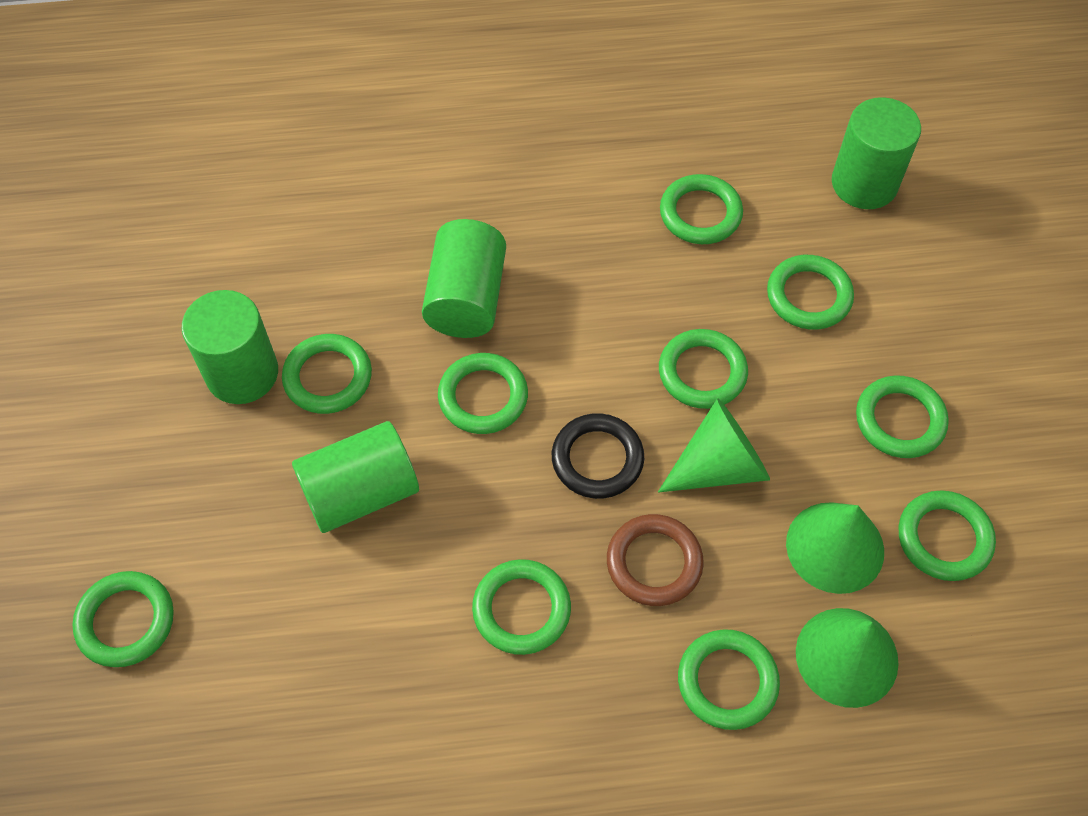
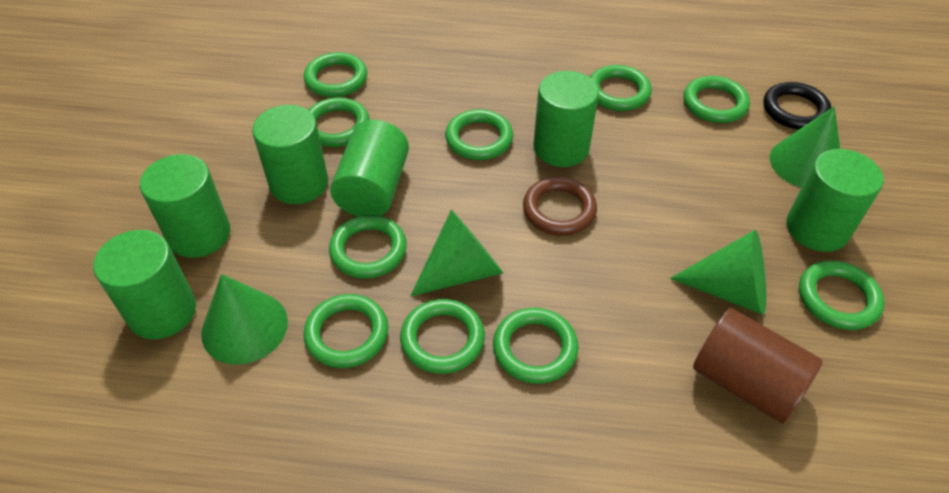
brown cylinder: 0 -> 1
green cone: 3 -> 4
green cylinder: 4 -> 6

